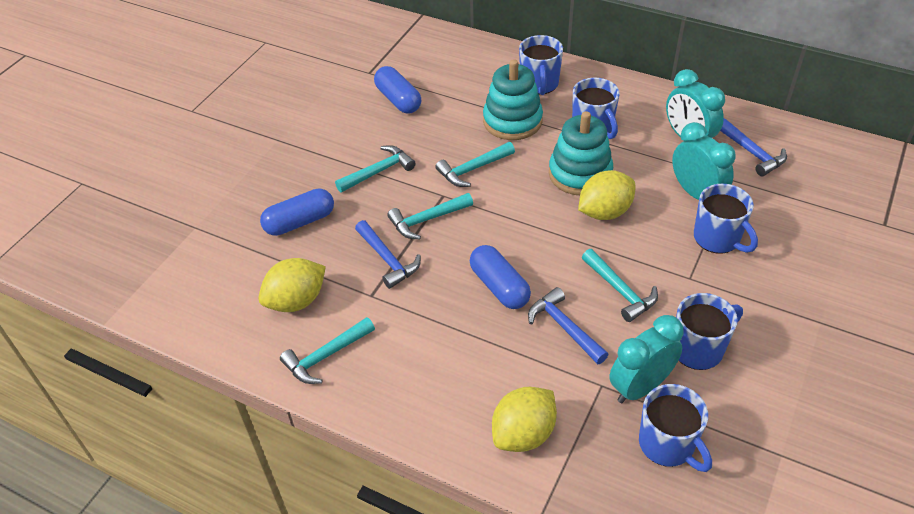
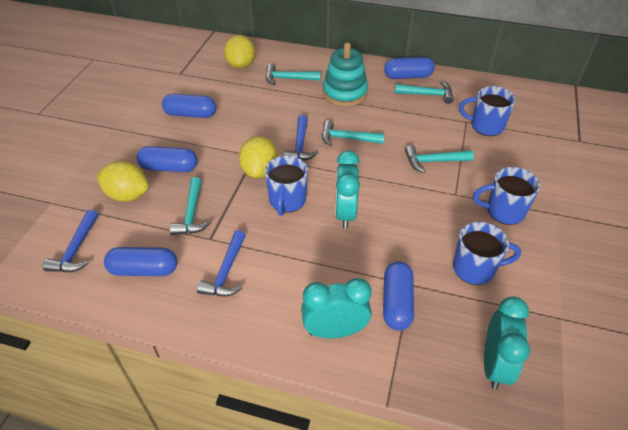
blue capsule: 3 -> 5
blue mug: 5 -> 4
turquoise stacking toy: 2 -> 1

